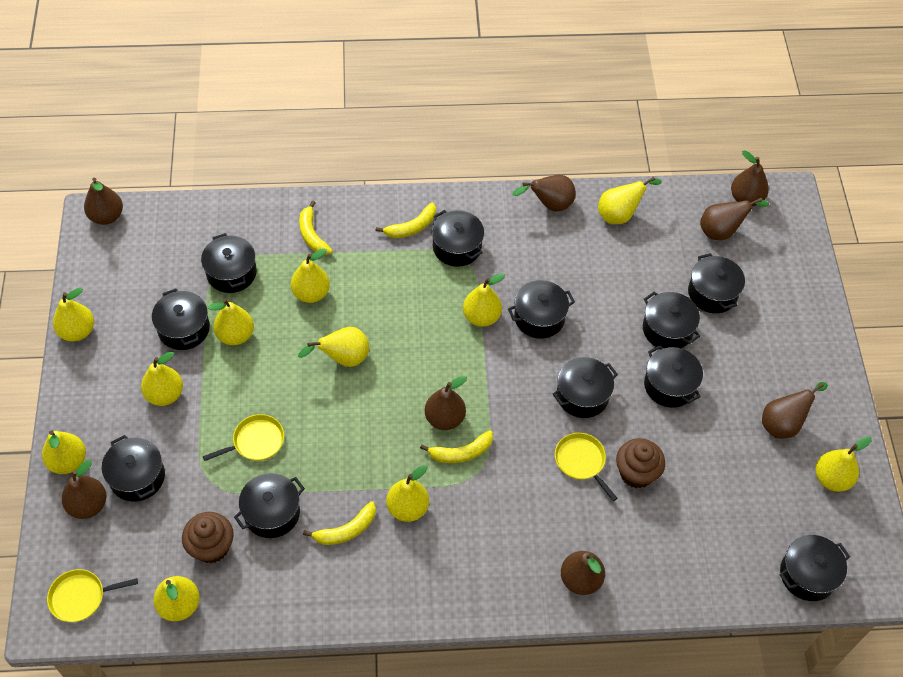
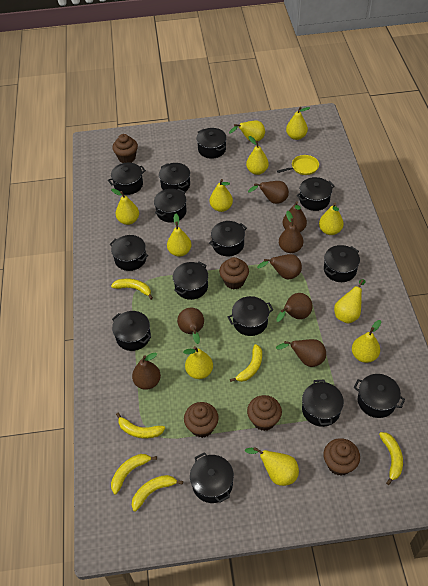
black pot: 11 -> 14
brown cupcake: 2 -> 5
yellow banana: 4 -> 6
yellow pan: 3 -> 1

